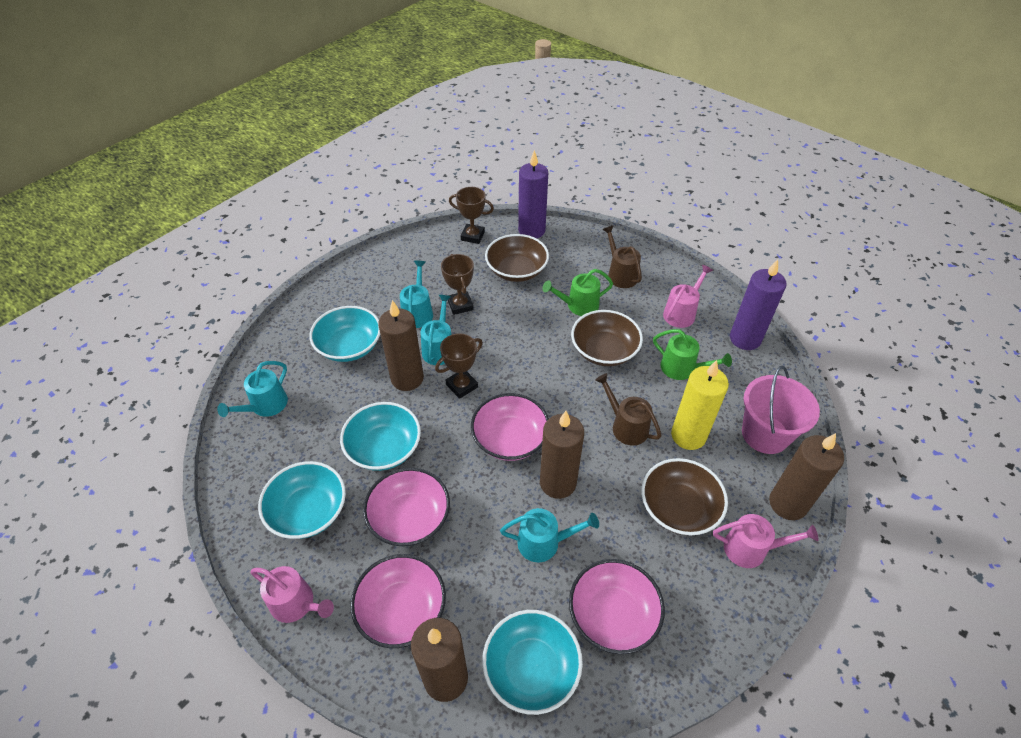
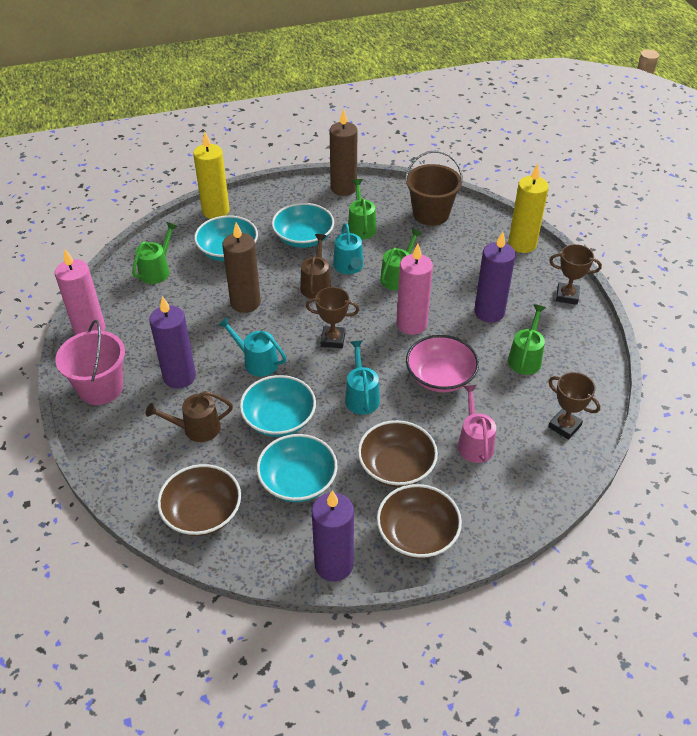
brown bucket: 0 -> 1
brown candle: 4 -> 2
green watering can: 2 -> 4
pink bowl: 4 -> 1
pink candle: 0 -> 2
pink watering can: 3 -> 1
purple candle: 2 -> 3
turquoise watering can: 4 -> 3
yellow candle: 1 -> 2

